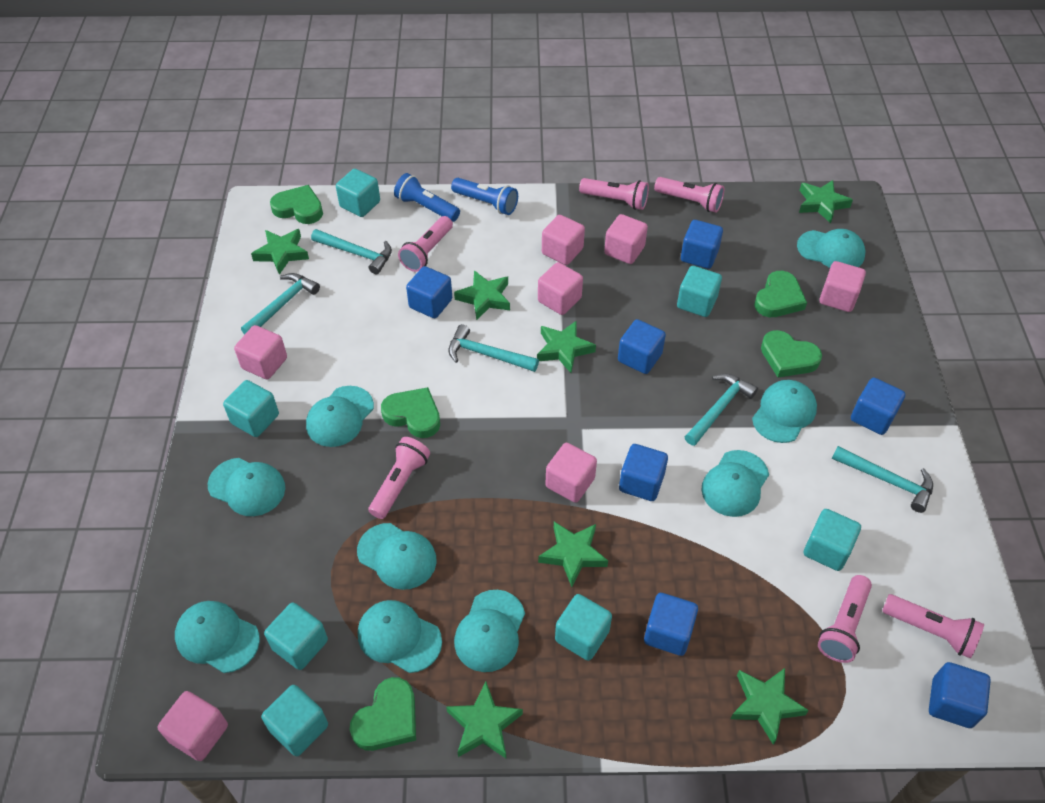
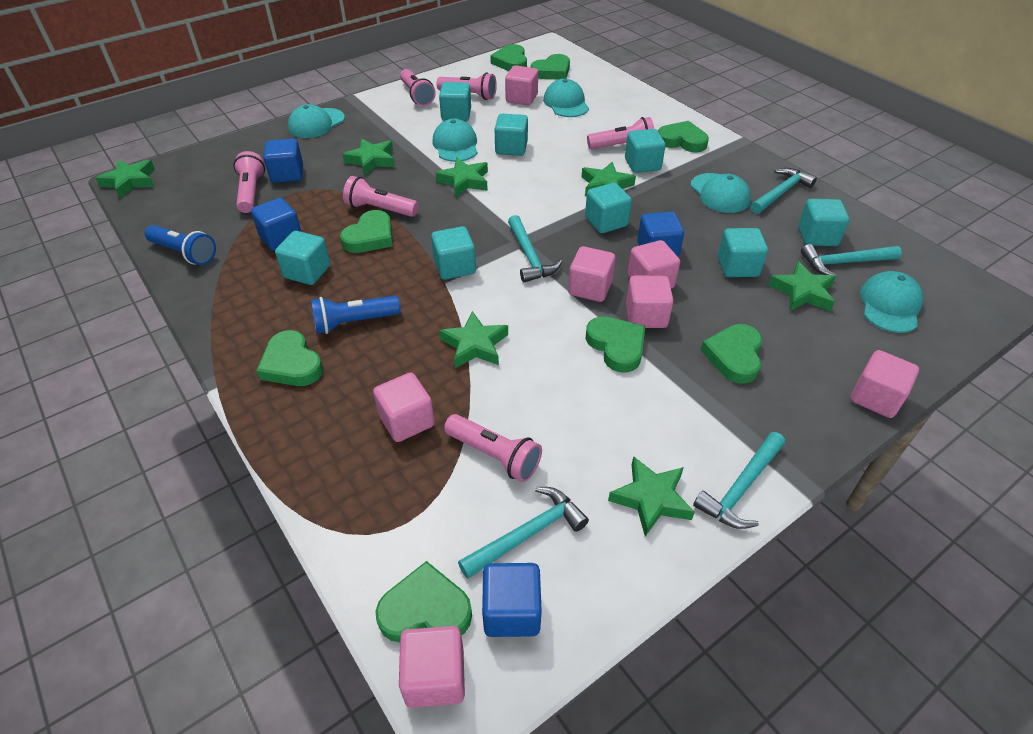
blue cube: 7 -> 4
green heart: 5 -> 8
turquoise cap: 9 -> 5
turquoise cube: 7 -> 8

